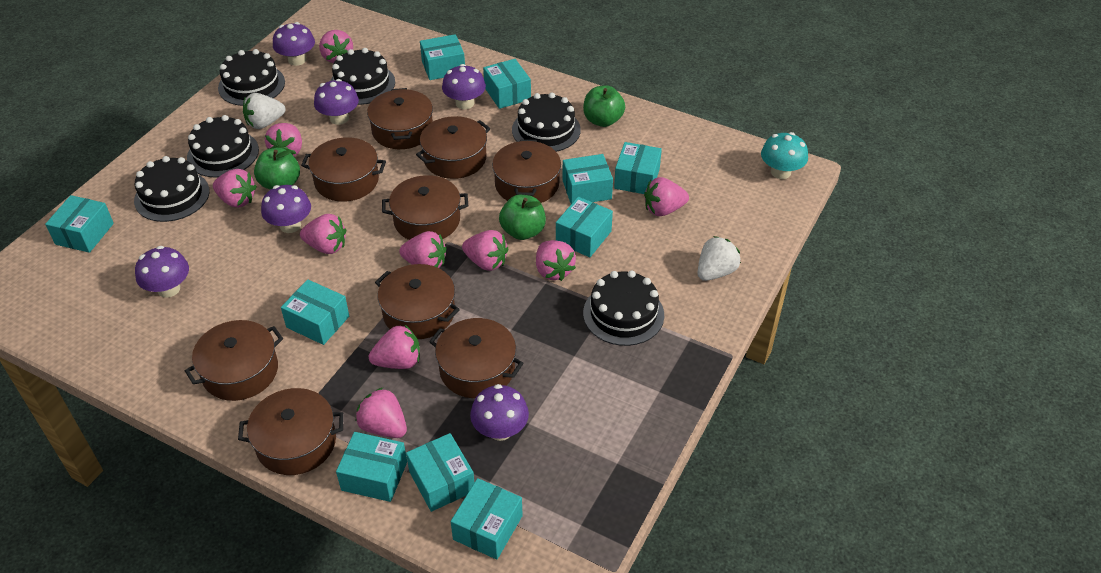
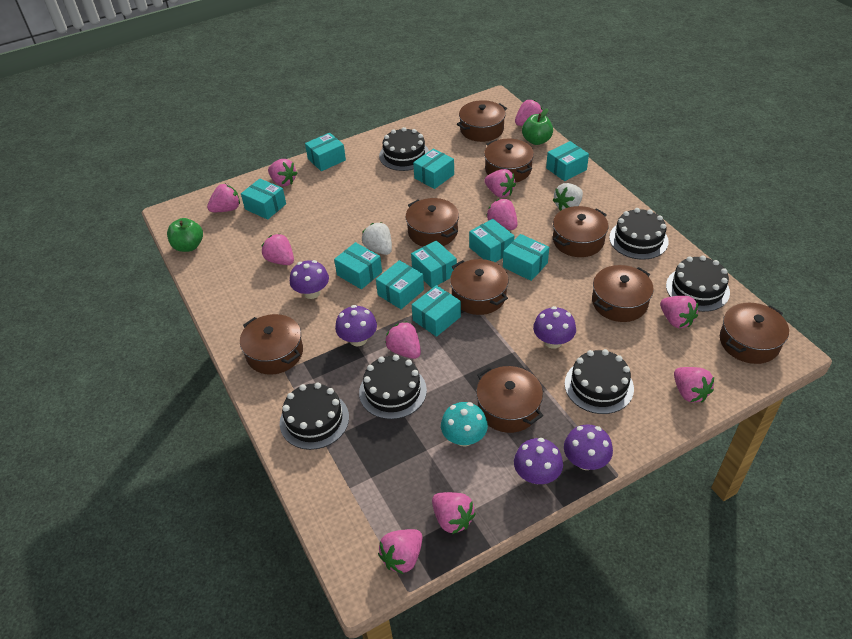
green apple: 3 -> 2
pink strawberry: 10 -> 11
purple mushroom: 6 -> 5

